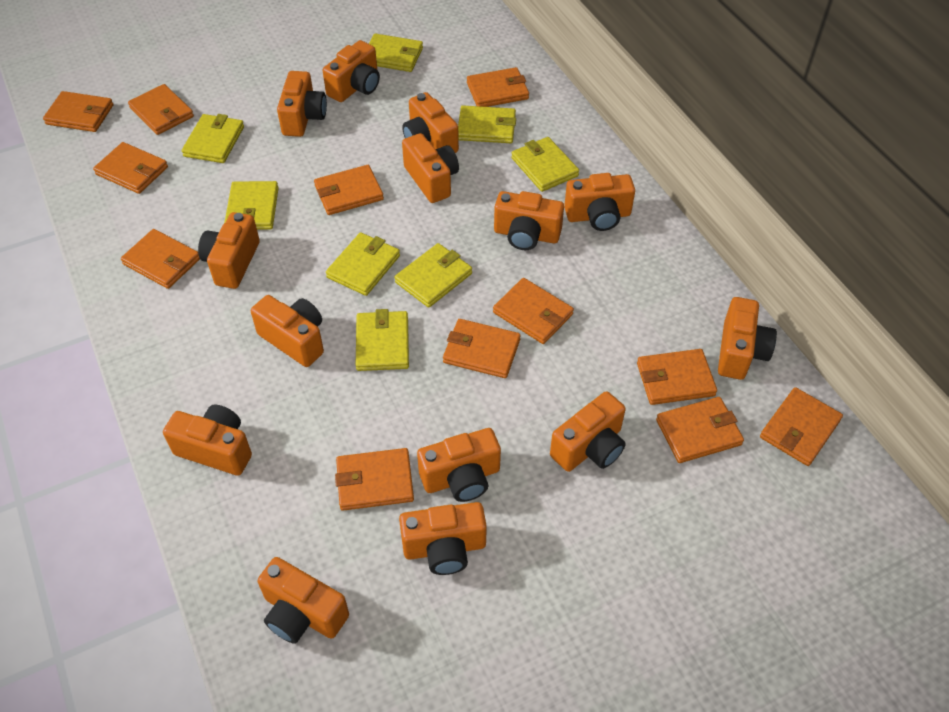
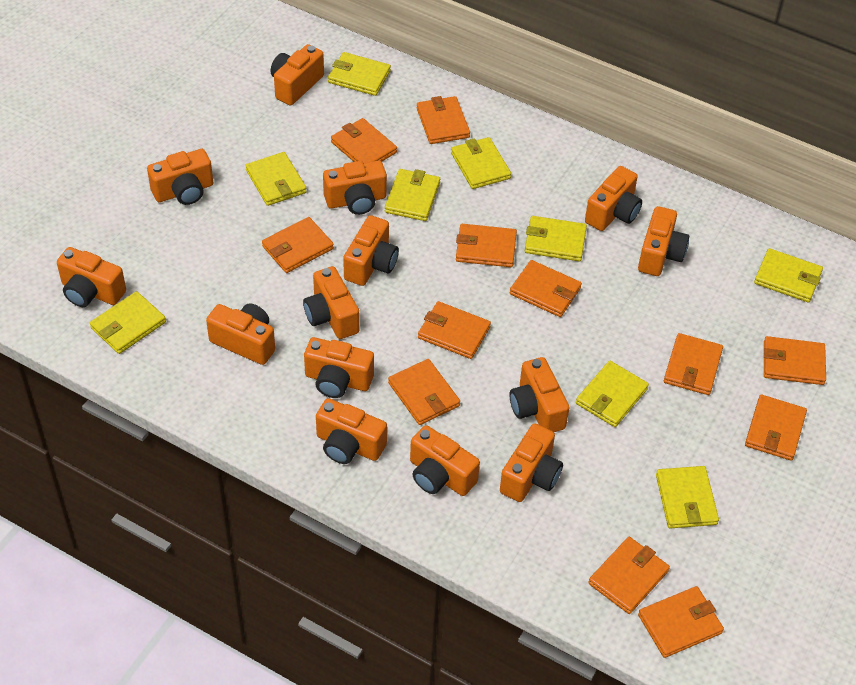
yellow wallet: 8 -> 9

